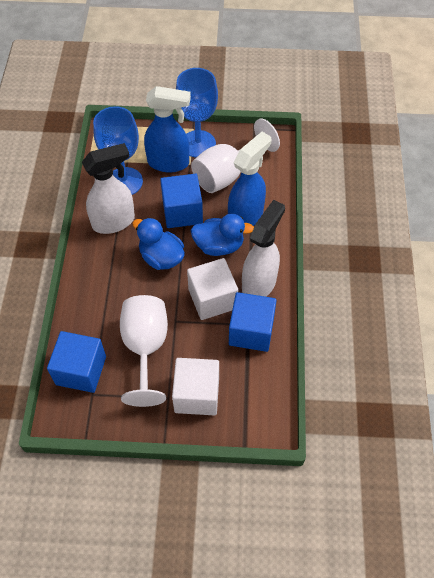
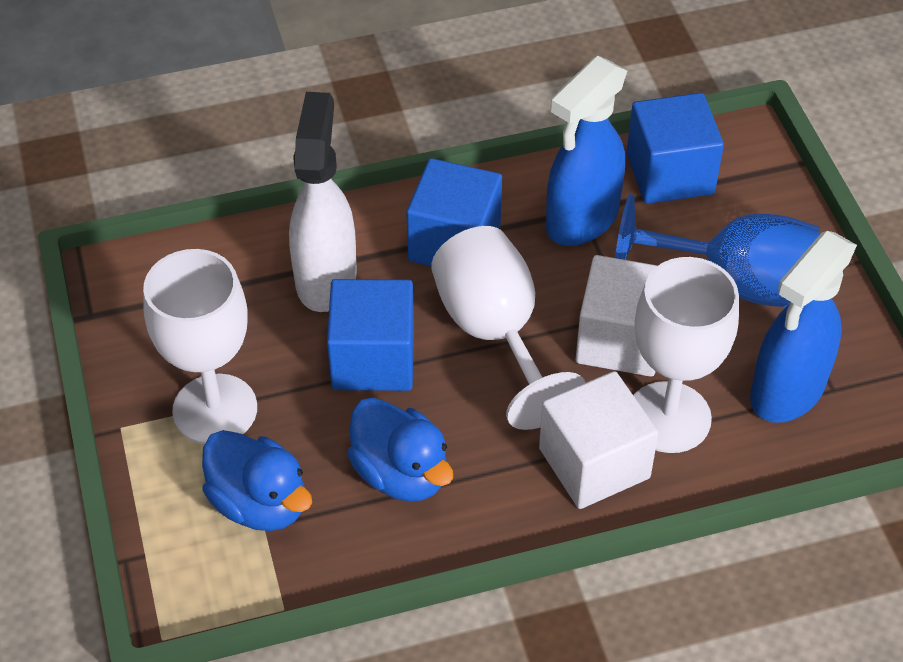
blue goblet: 2 -> 1
white goblet: 2 -> 3
white spray bottle: 2 -> 1

